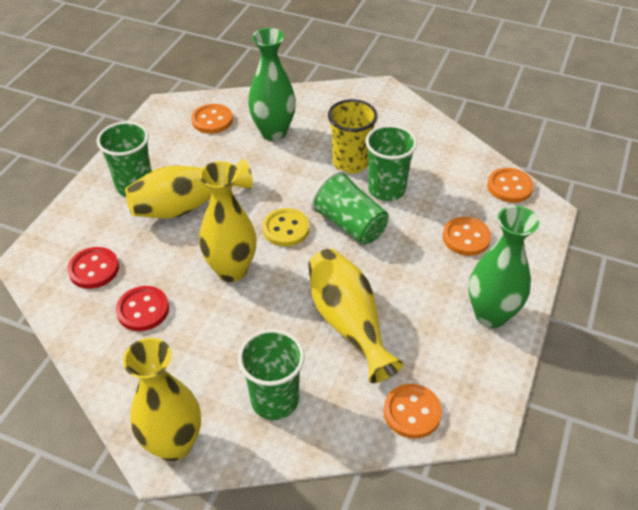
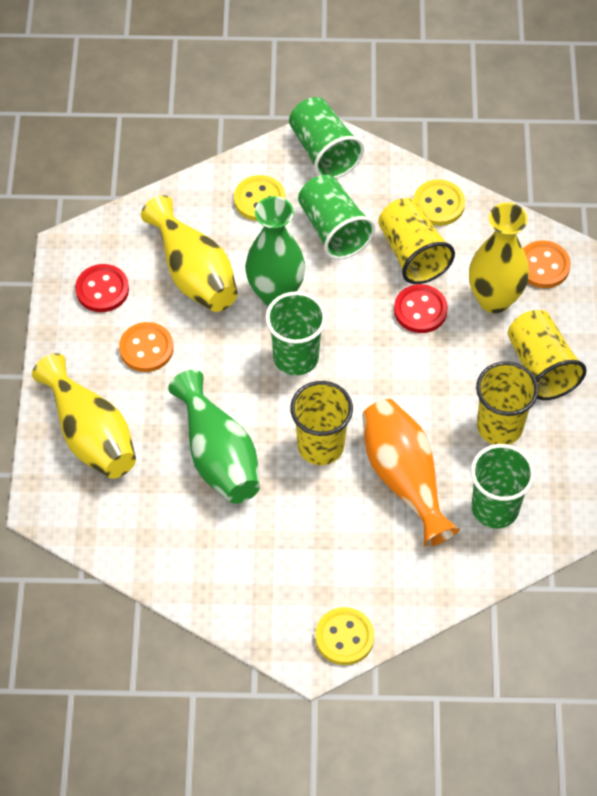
orange button: 4 -> 2
orange vase: 0 -> 1
yellow button: 1 -> 3
yellow cup: 1 -> 4
yellow vase: 4 -> 3

